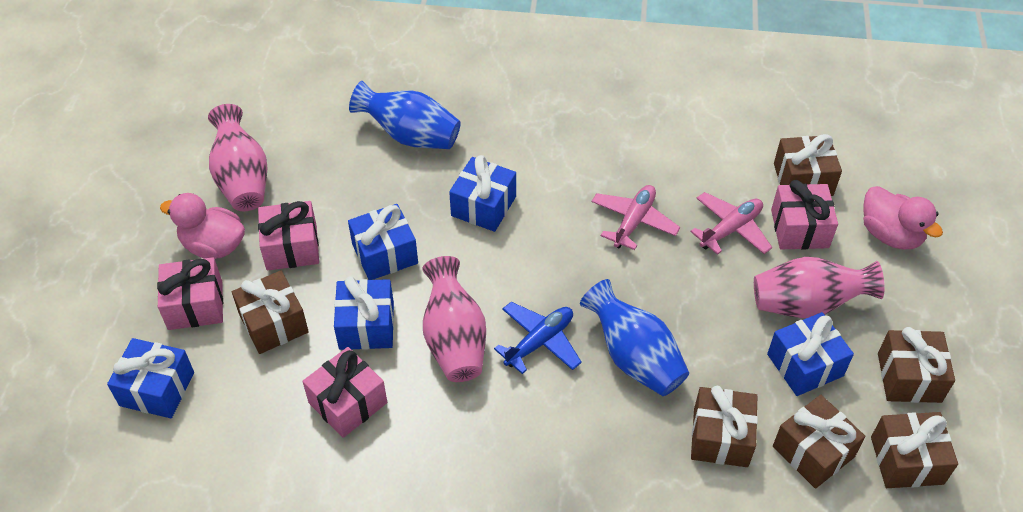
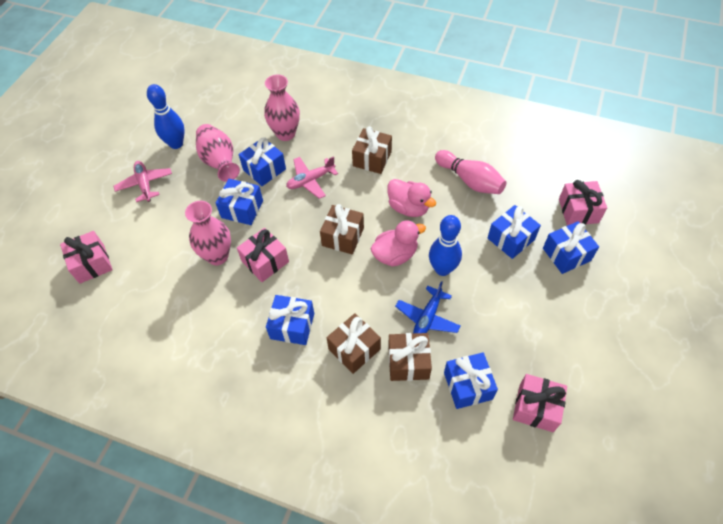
blue bowling pin: 0 -> 2
blue gift: 5 -> 6
blue vase: 2 -> 0
brown gift: 6 -> 4
pink bowling pin: 0 -> 1

